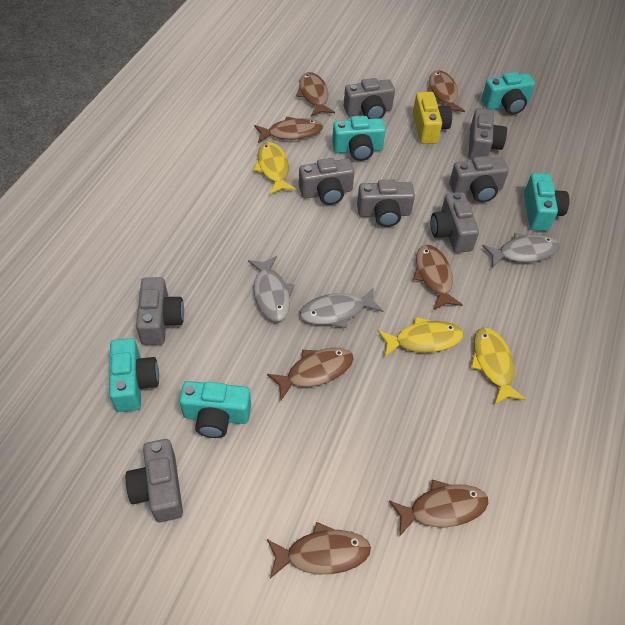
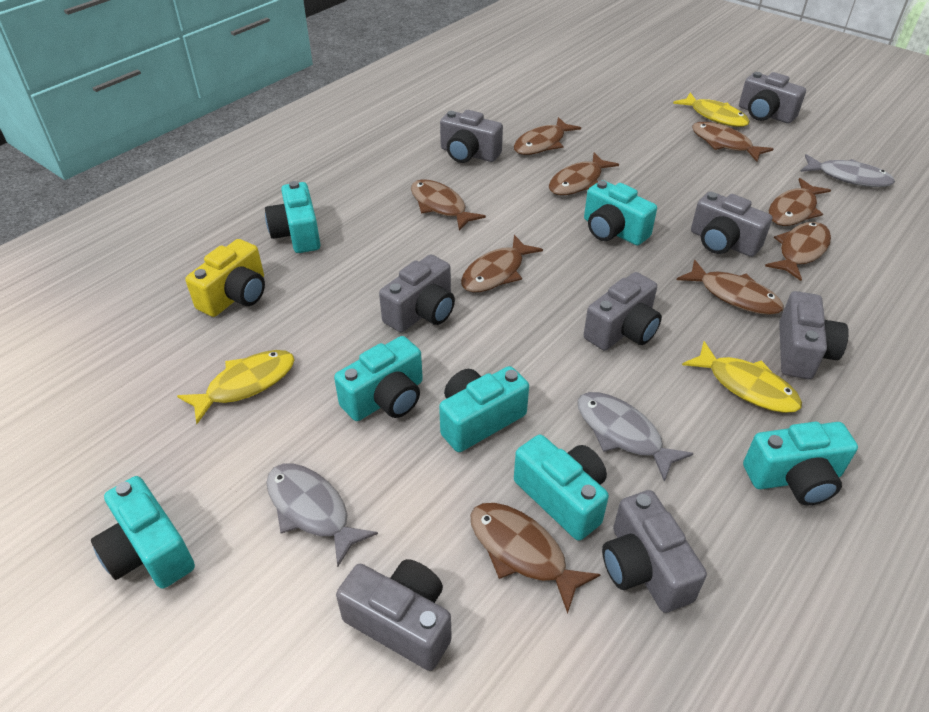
brown fish: 7 -> 9
turquoise camera: 5 -> 7

